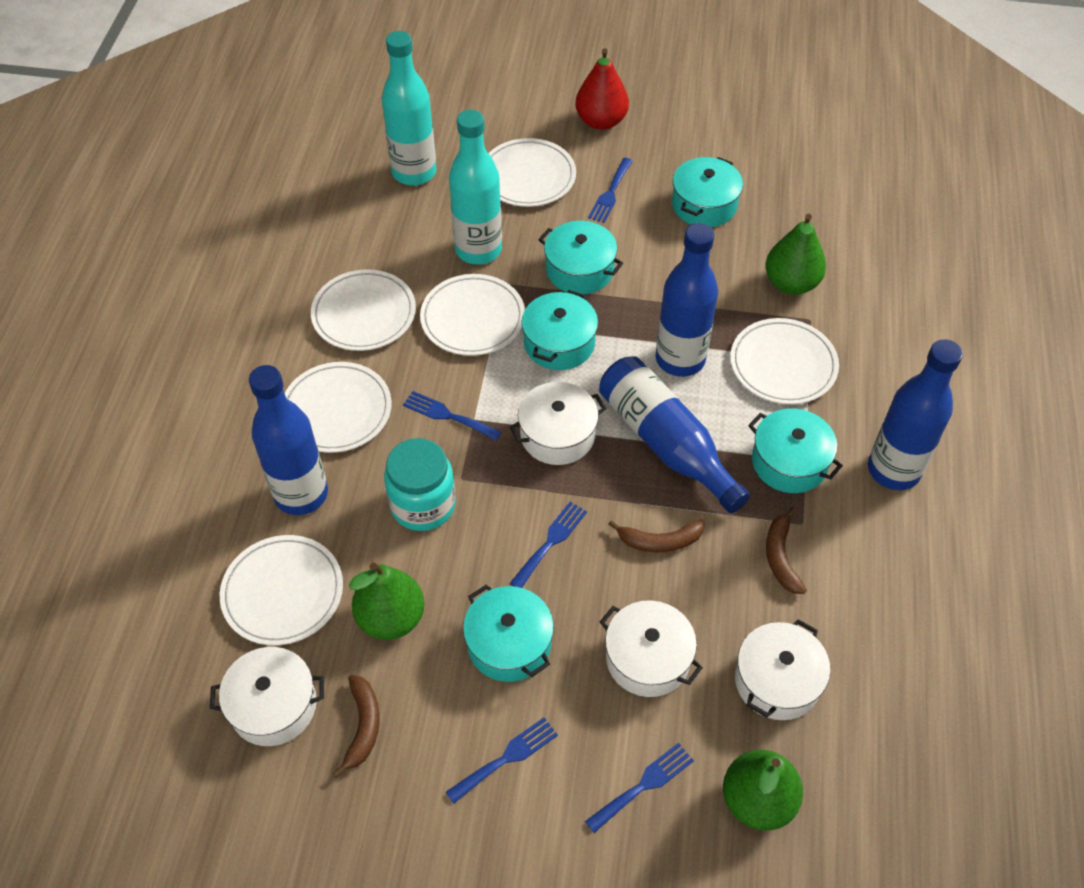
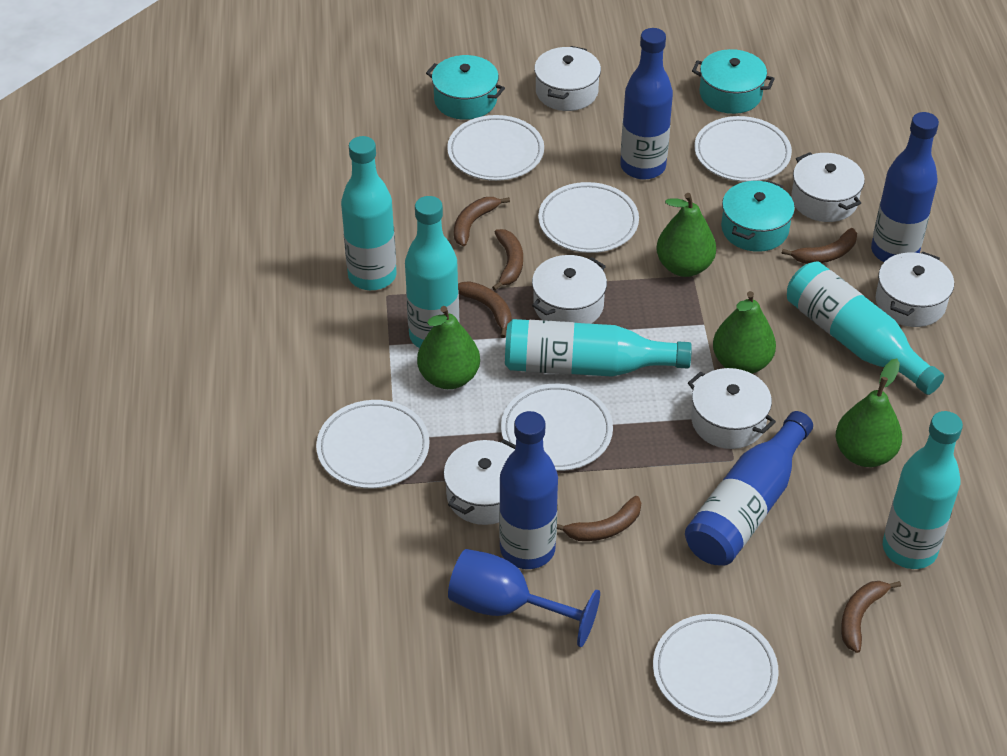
blue fork: 5 -> 0
blue goblet: 0 -> 1
brown banana: 3 -> 6
green pear: 3 -> 4
red pear: 1 -> 0
turquoise bottle: 2 -> 5
turquoise jar: 1 -> 0
turquoise pot: 5 -> 3
white pot: 4 -> 6

